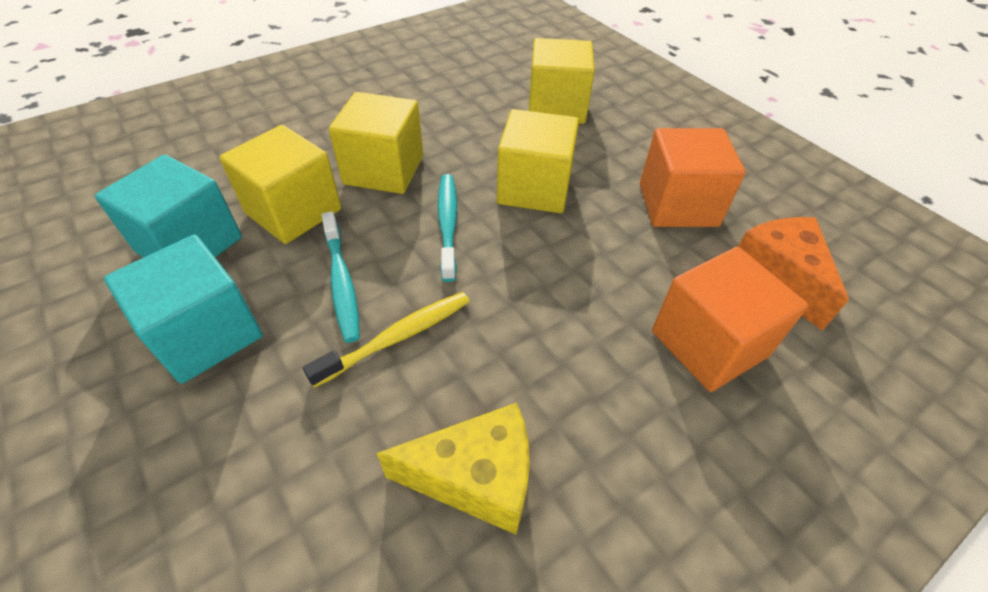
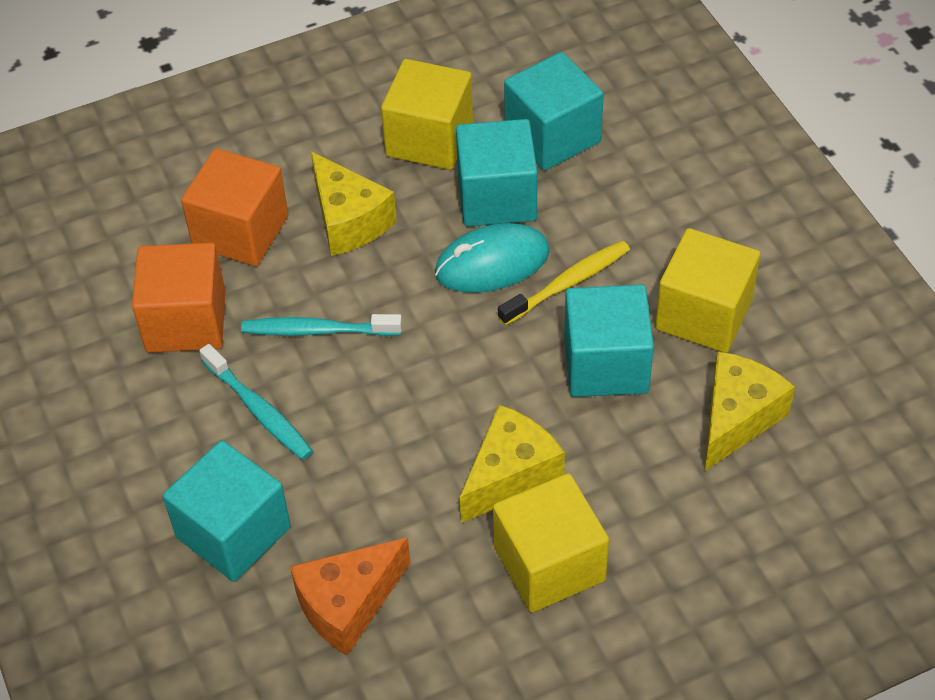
turquoise cube: 2 -> 4
turquoise mouse: 0 -> 1
yellow cheese: 1 -> 3
yellow cube: 4 -> 3

